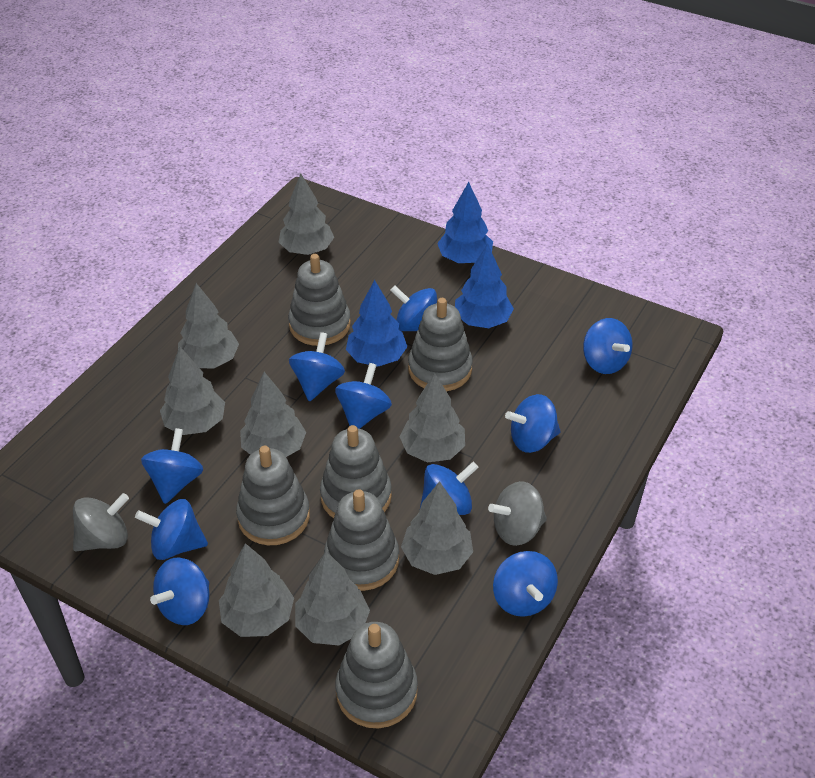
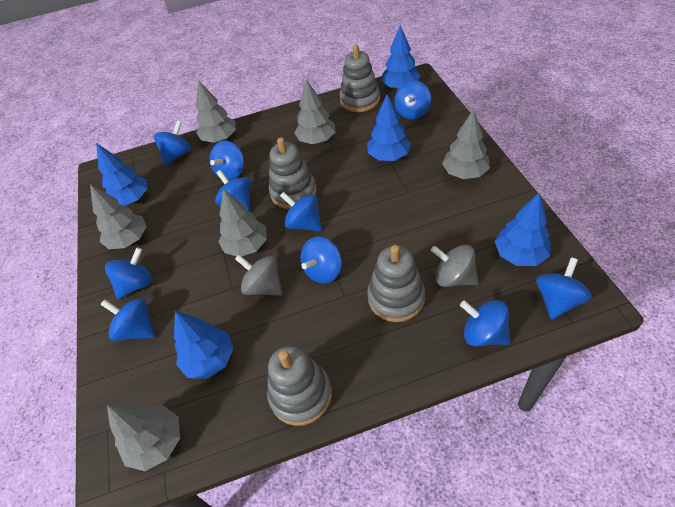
blue tree: 3 -> 5
grey stacking toy: 6 -> 4
grey tree: 8 -> 6

